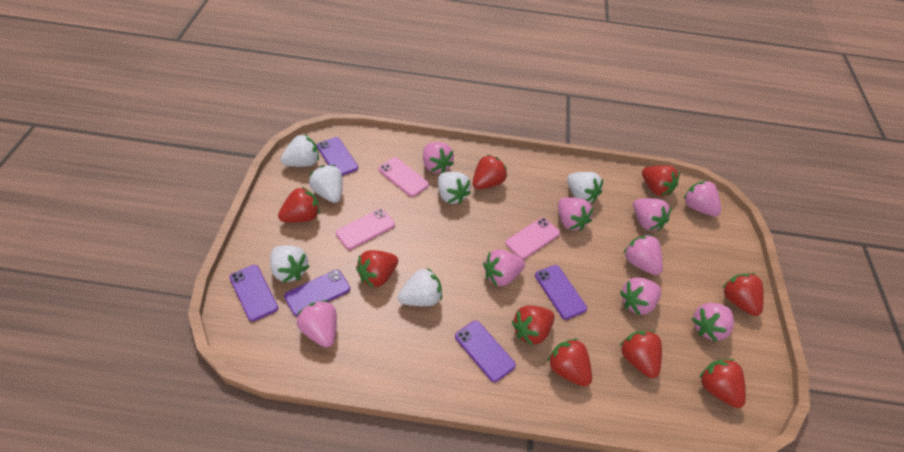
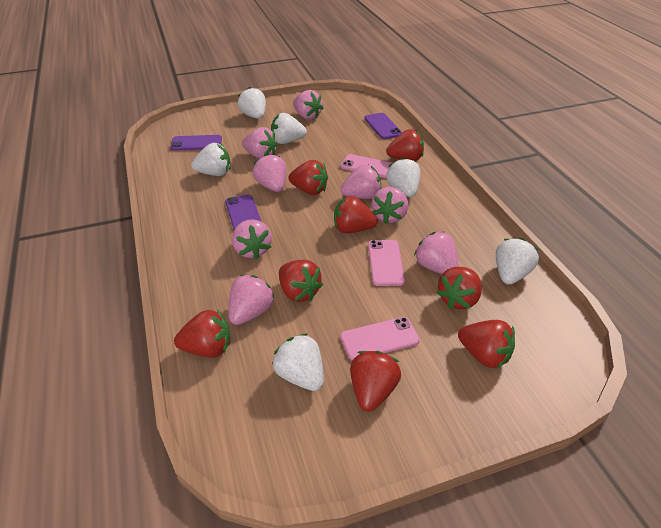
pink strawberry: 9 -> 8
purple phone: 5 -> 3
red strawberry: 9 -> 8

